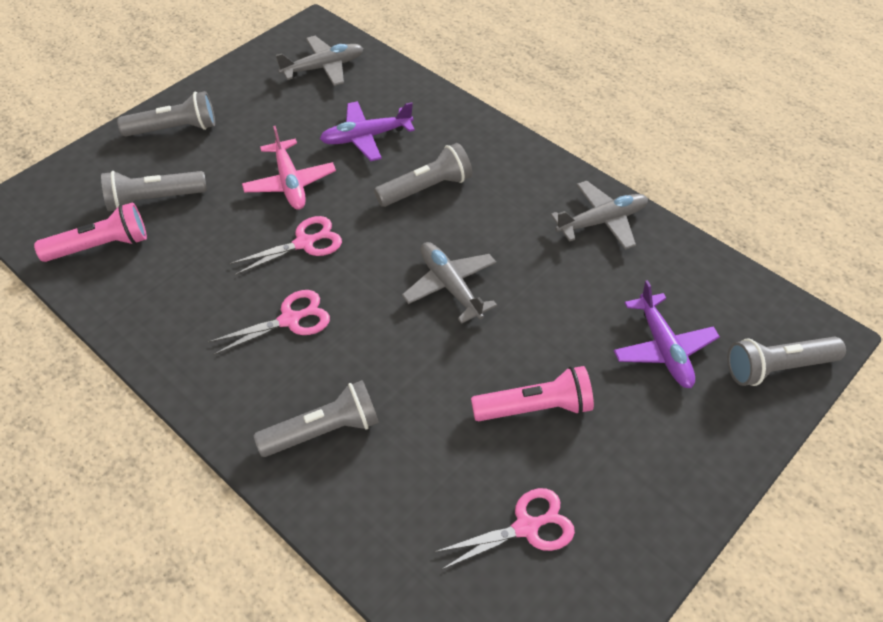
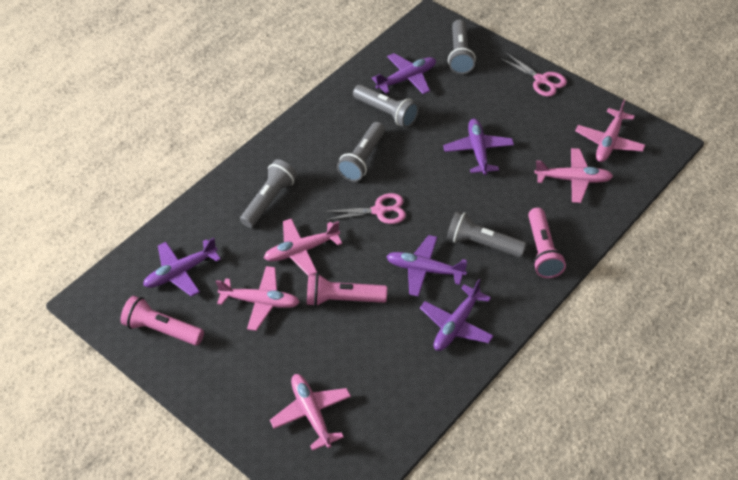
grey plane: 3 -> 0
pink flashlight: 2 -> 3
pink plane: 1 -> 5
pink scissors: 3 -> 2
purple plane: 2 -> 5

